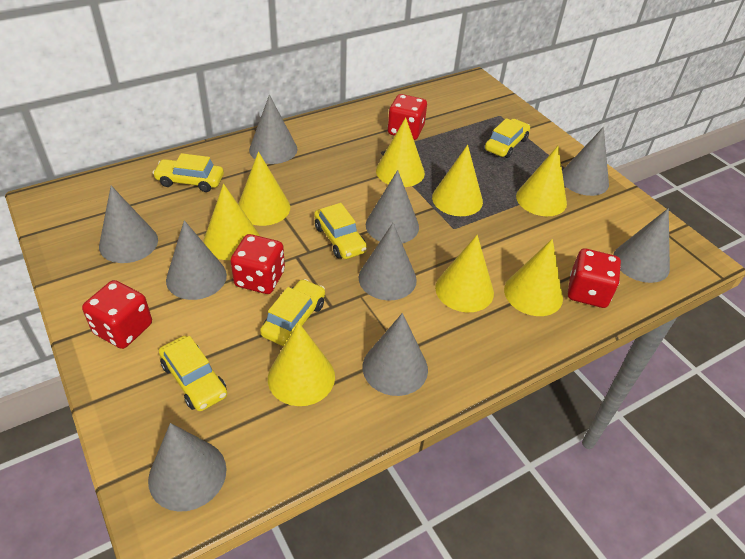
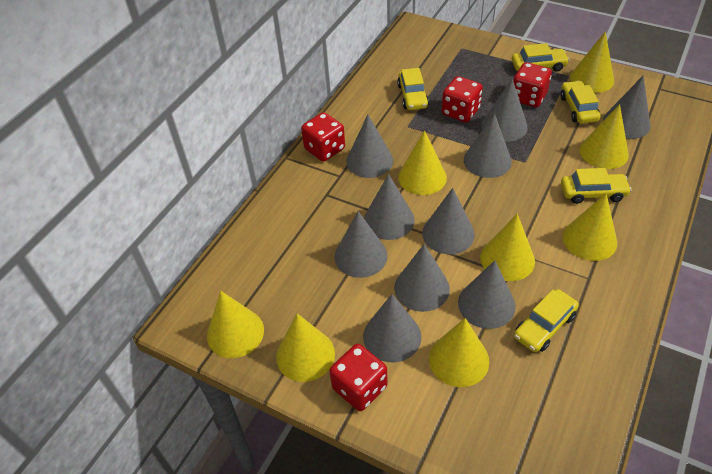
grey cone: 9 -> 10

